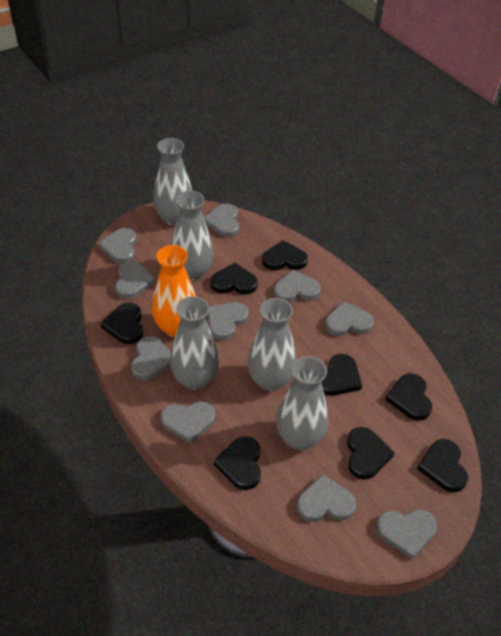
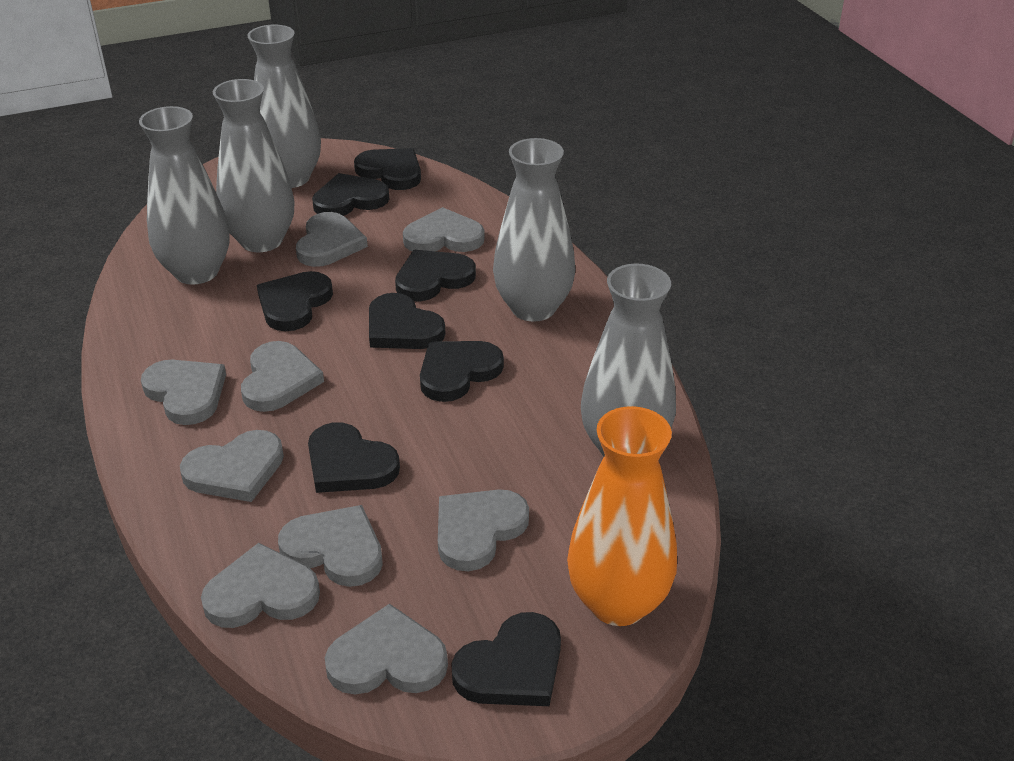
grey heart: 10 -> 9

